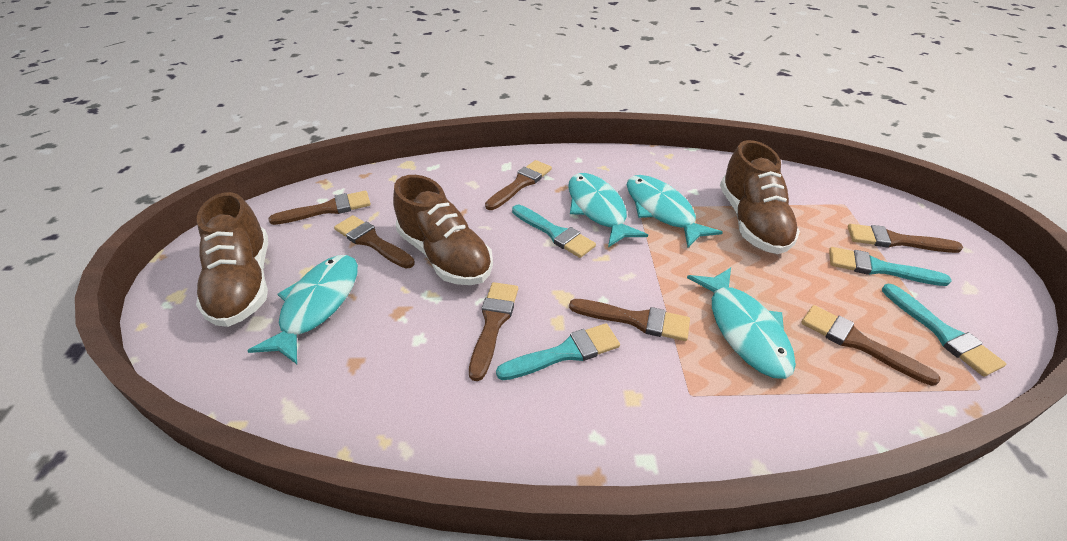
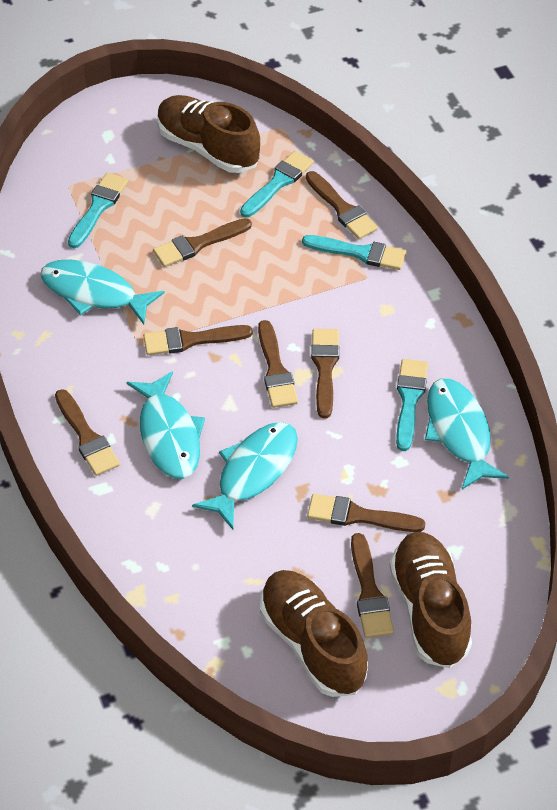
brown brush: 7 -> 8

